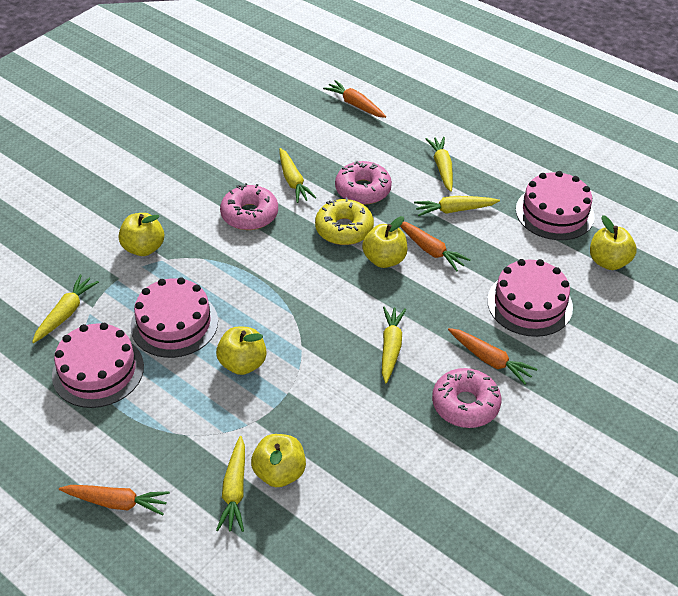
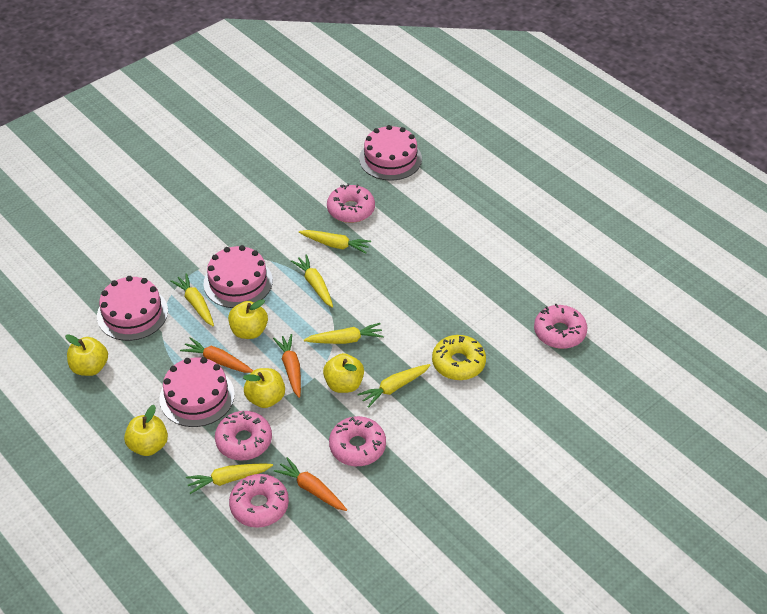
orange carrot: 4 -> 3
pink donut: 3 -> 5

